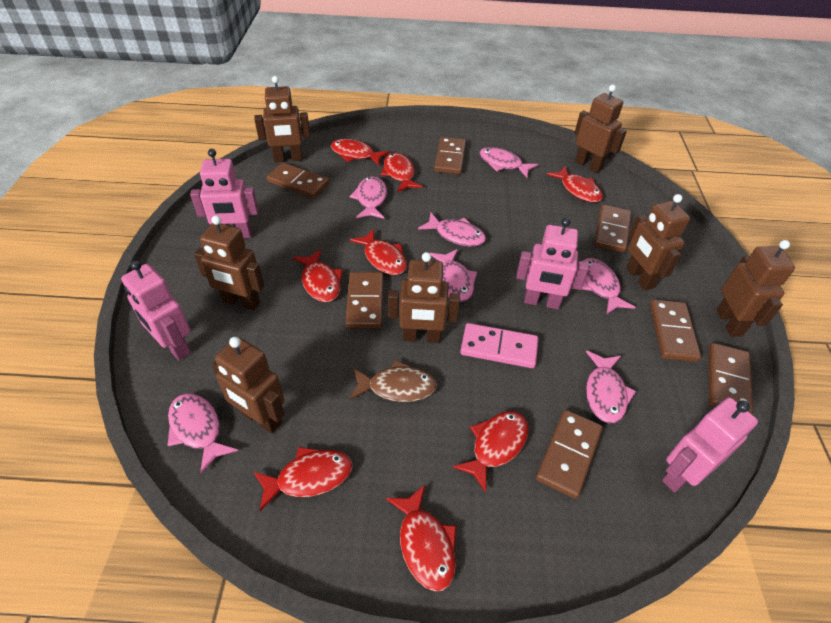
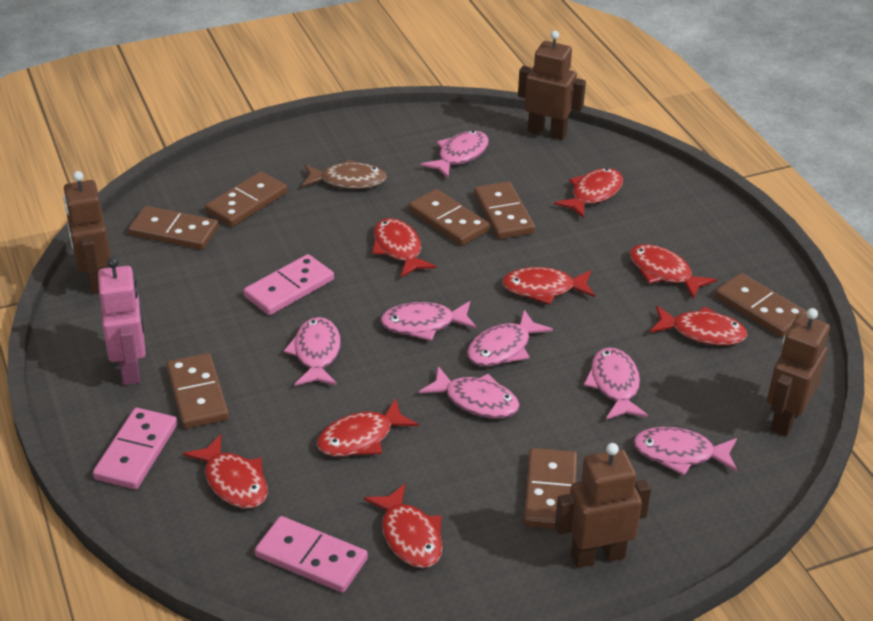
brown robot: 7 -> 4
pink domino: 1 -> 3
pink robot: 4 -> 1

